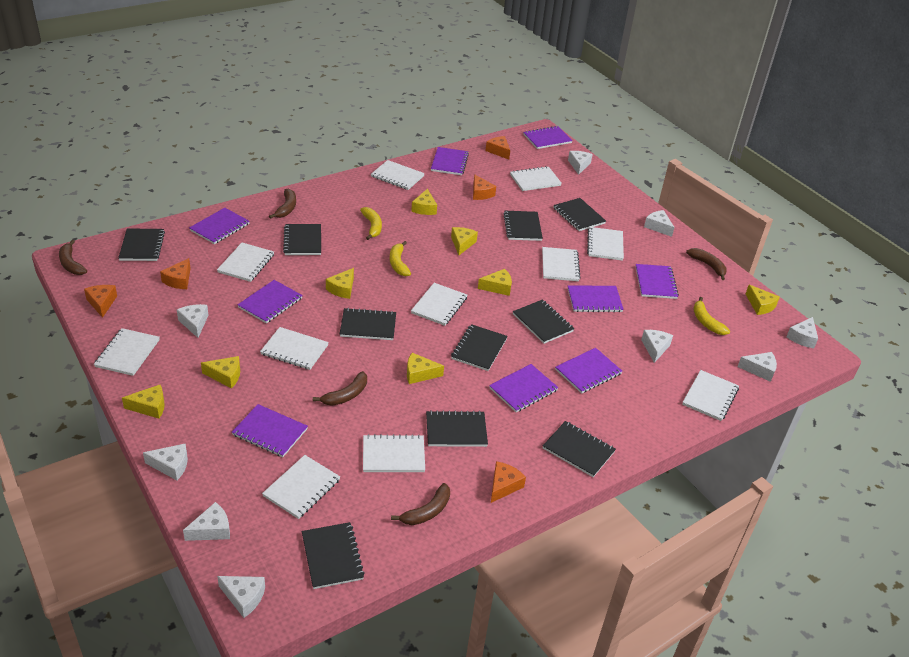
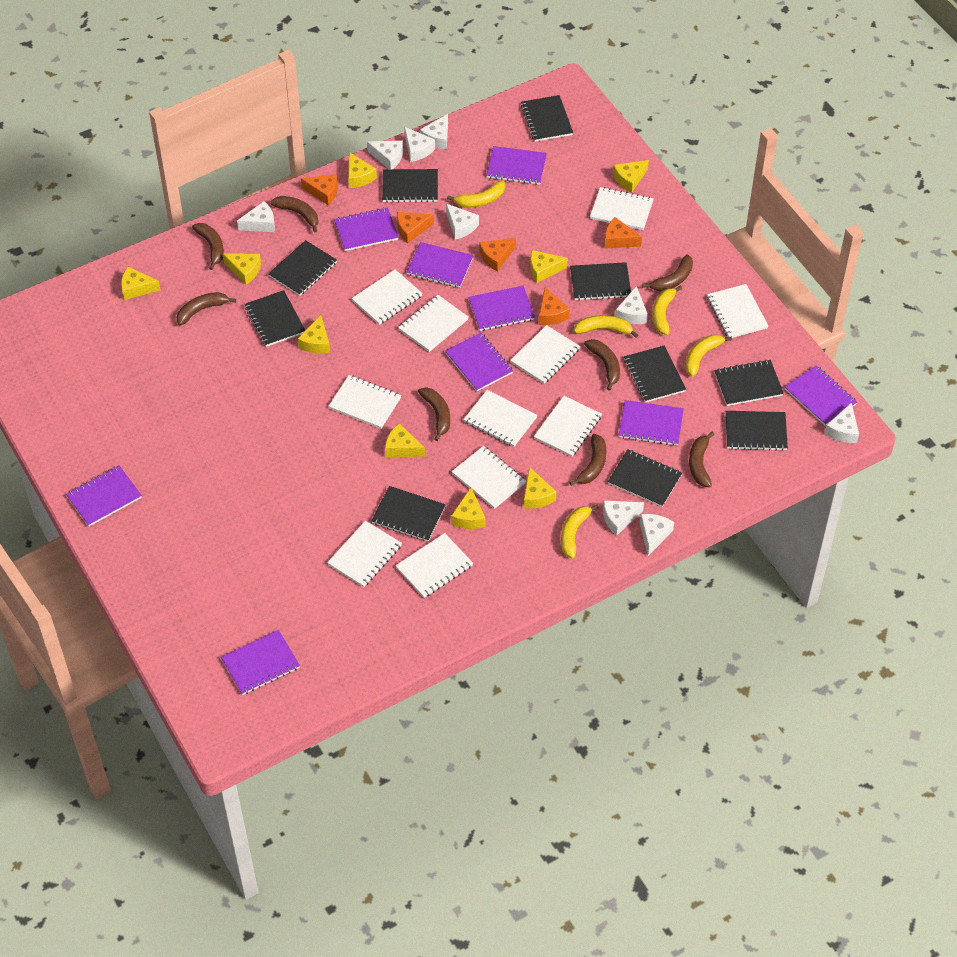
brown banana: 5 -> 8
yellow banana: 3 -> 5
yellow cheese: 8 -> 9

